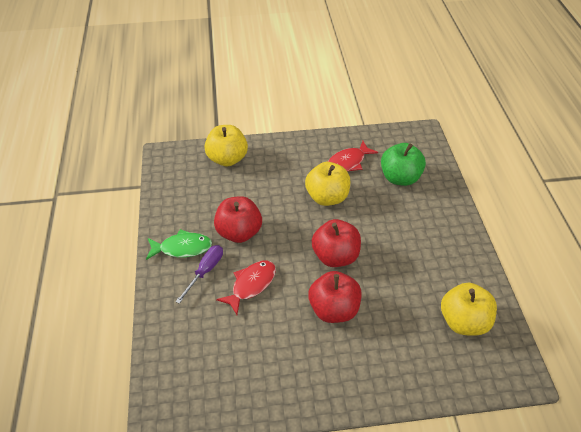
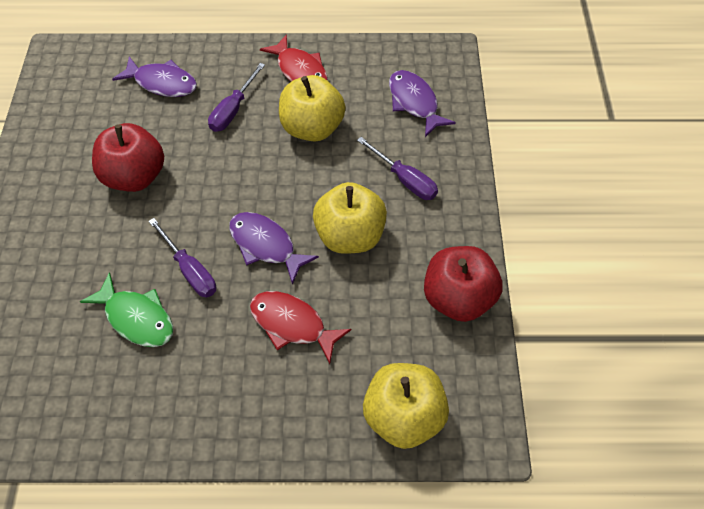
green apple: 1 -> 0
purple fish: 0 -> 3
purple screwdriver: 1 -> 3
red apple: 3 -> 2

